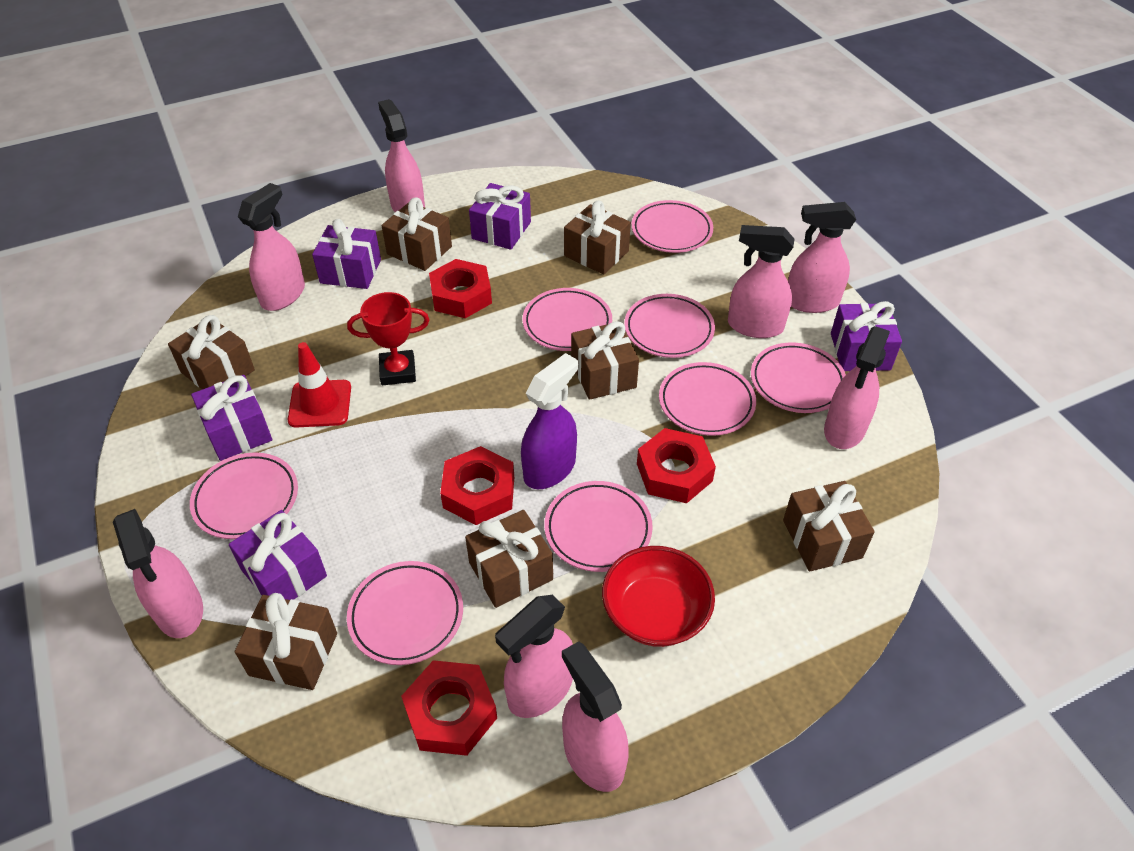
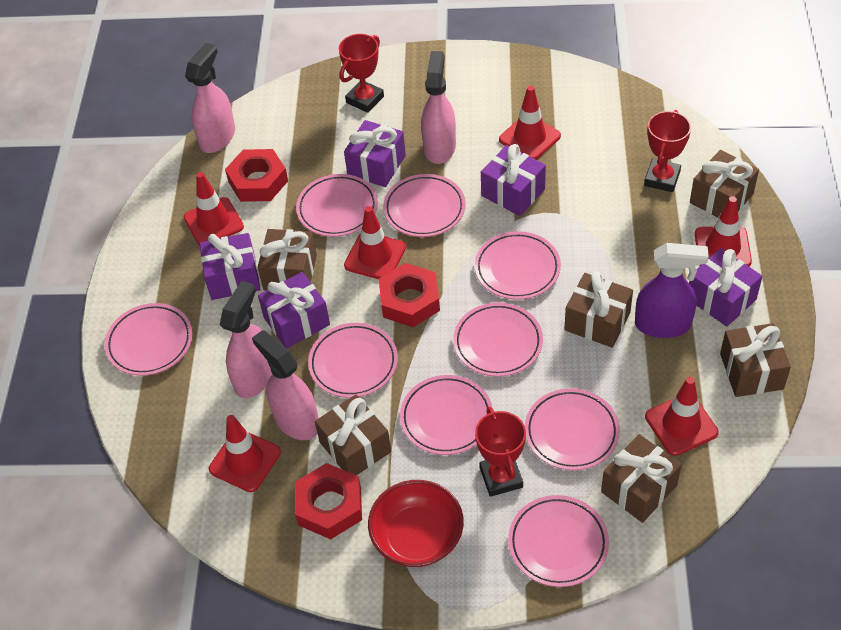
brown gift: 7 -> 6
pink plate: 8 -> 9
pink spray bottle: 8 -> 4
red nut: 4 -> 3
red traffic cone: 1 -> 6
red trophy: 1 -> 3

